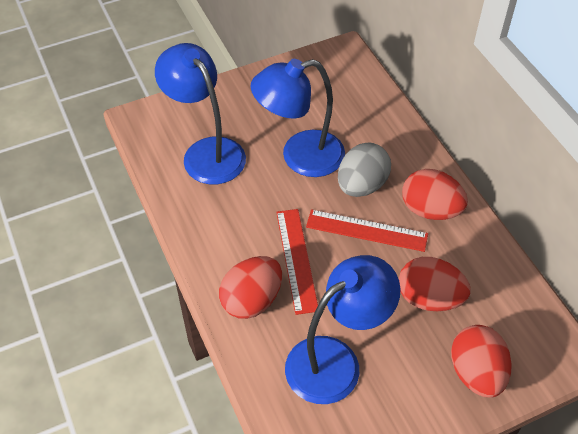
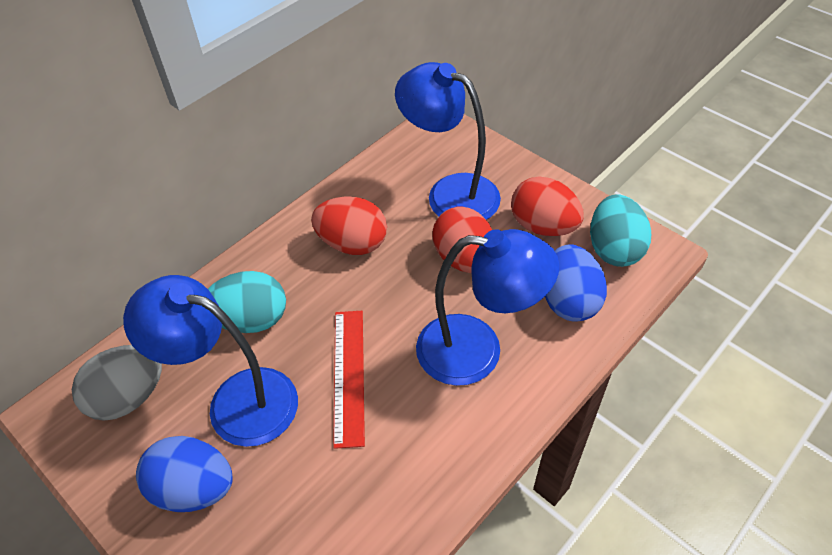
blue egg: 0 -> 2
red egg: 4 -> 3
red ruler: 2 -> 1
turquoise egg: 0 -> 2

